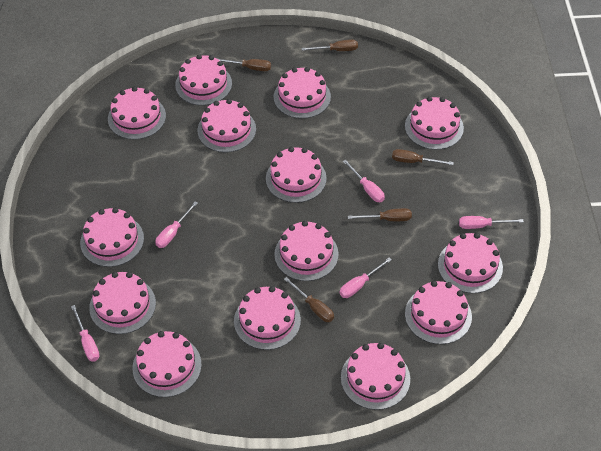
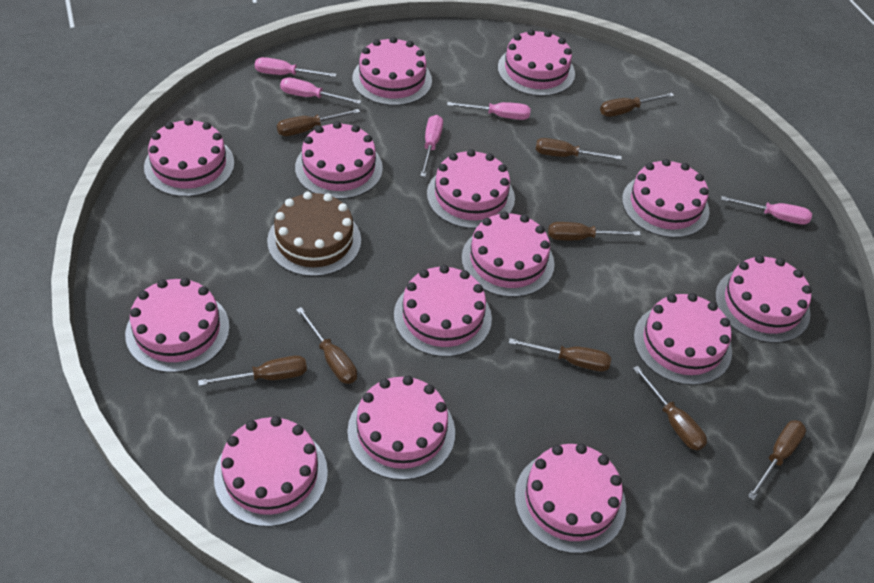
brown cake: 0 -> 1
brown screwdriver: 5 -> 9

